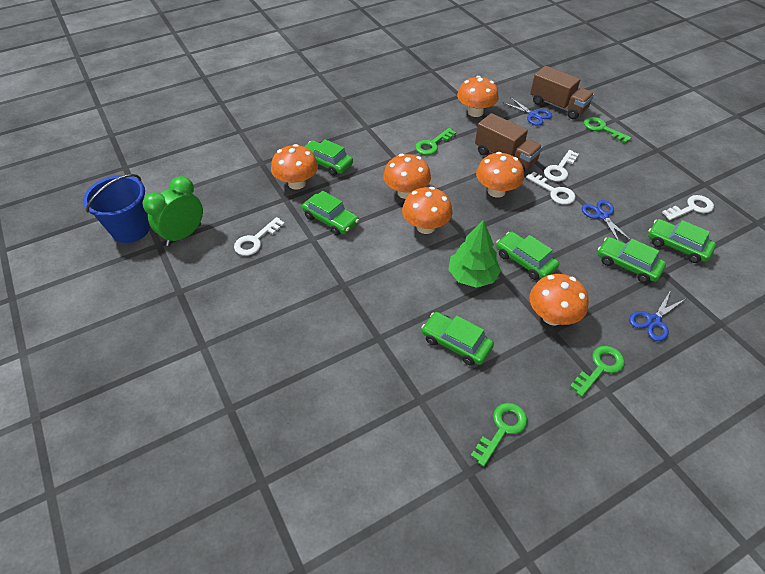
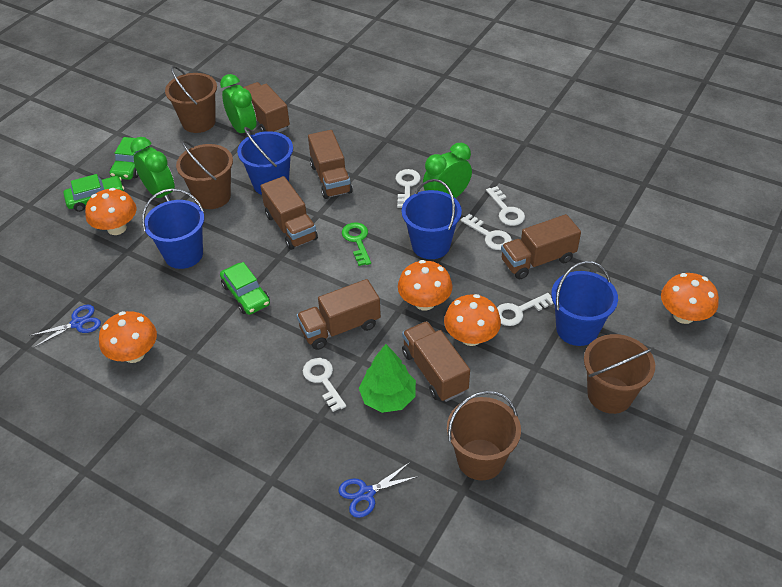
blue bucket: 1 -> 4
blue scissors: 3 -> 2
brown bucket: 0 -> 4
brown truck: 2 -> 6
green car: 6 -> 3
green clock: 1 -> 3
green key: 4 -> 1
orange mushroom: 6 -> 5
white key: 4 -> 5

